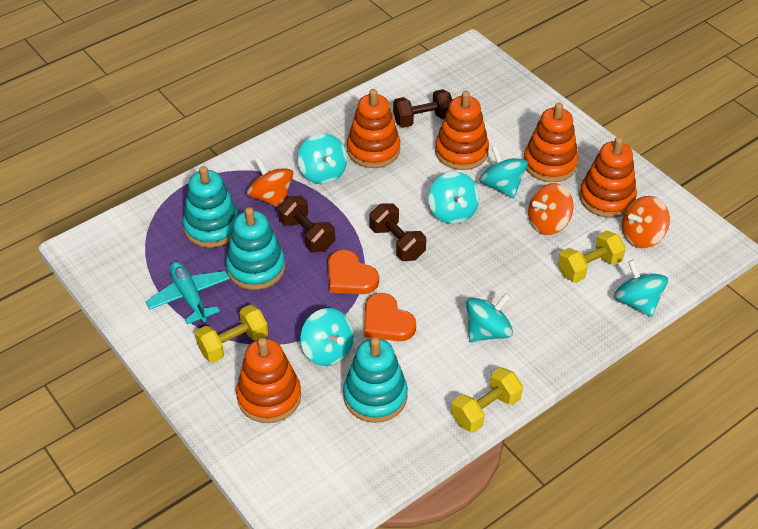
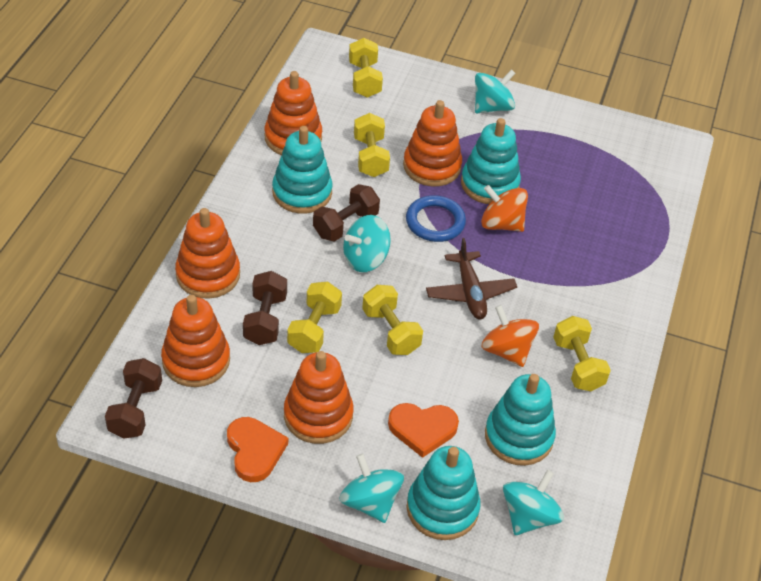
blue ring: 0 -> 1
brown plane: 0 -> 1
orange spinning top: 3 -> 2
turquoise plane: 1 -> 0
turquoise spinning top: 6 -> 4
turquoise stacking toy: 3 -> 4
yellow dumbbell: 3 -> 5

